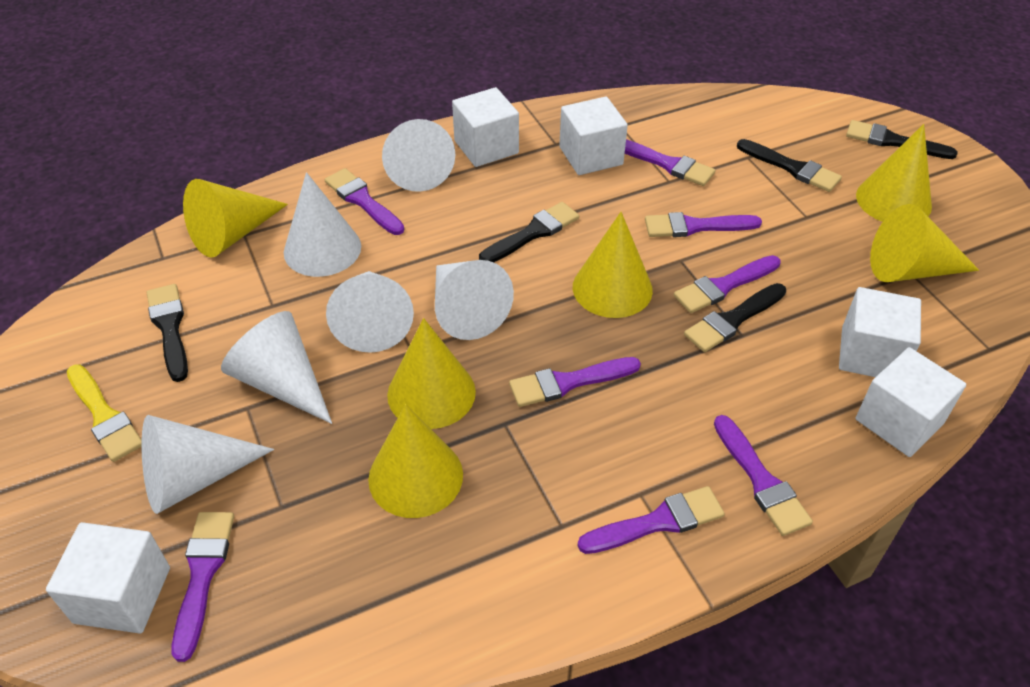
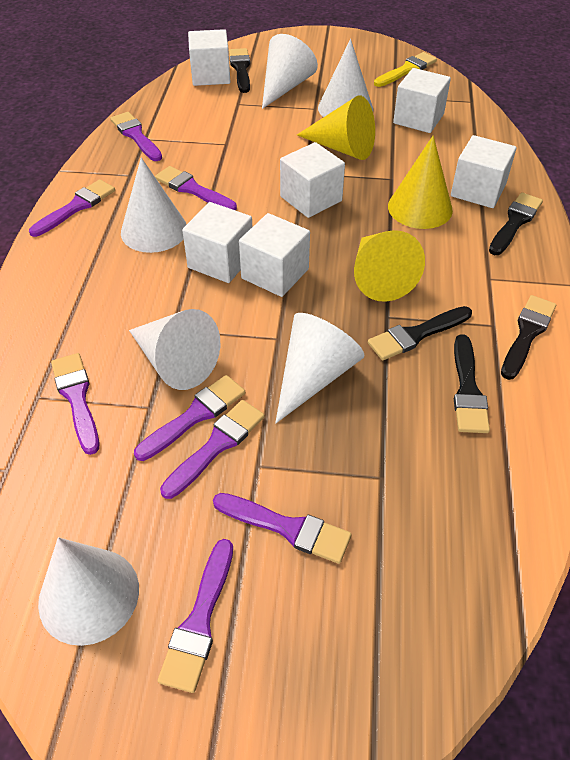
white cube: 5 -> 6
yellow cone: 6 -> 3

